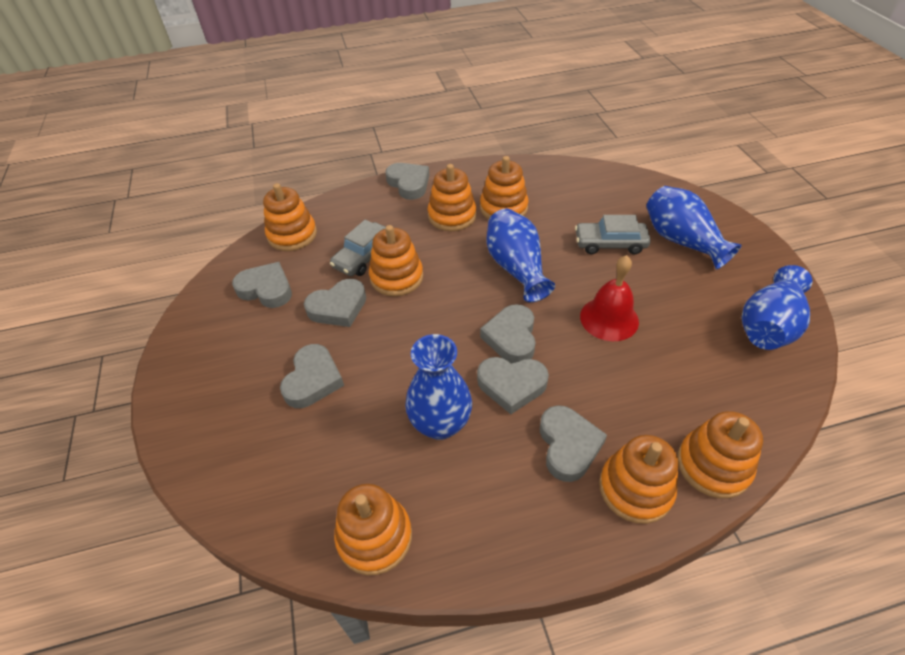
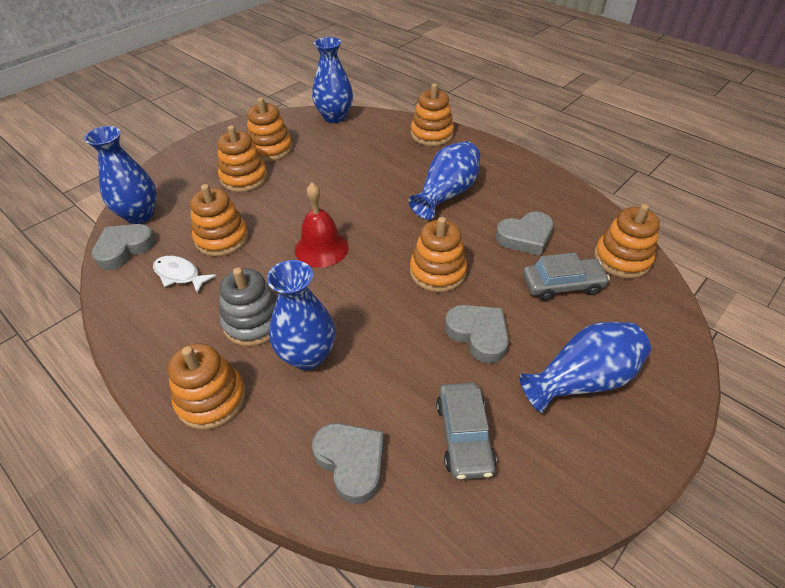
blue vase: 4 -> 5
grey heart: 7 -> 4
grey stacking toy: 0 -> 1
white fish: 0 -> 1

